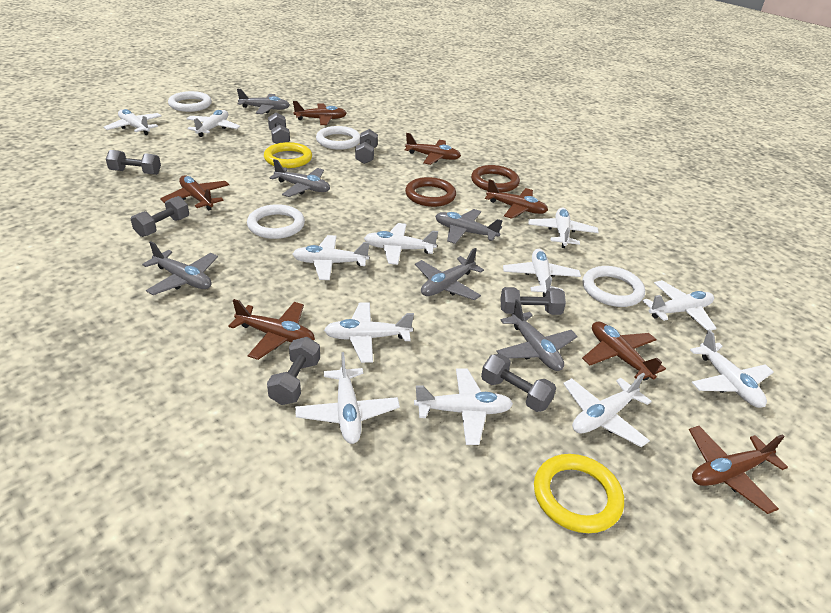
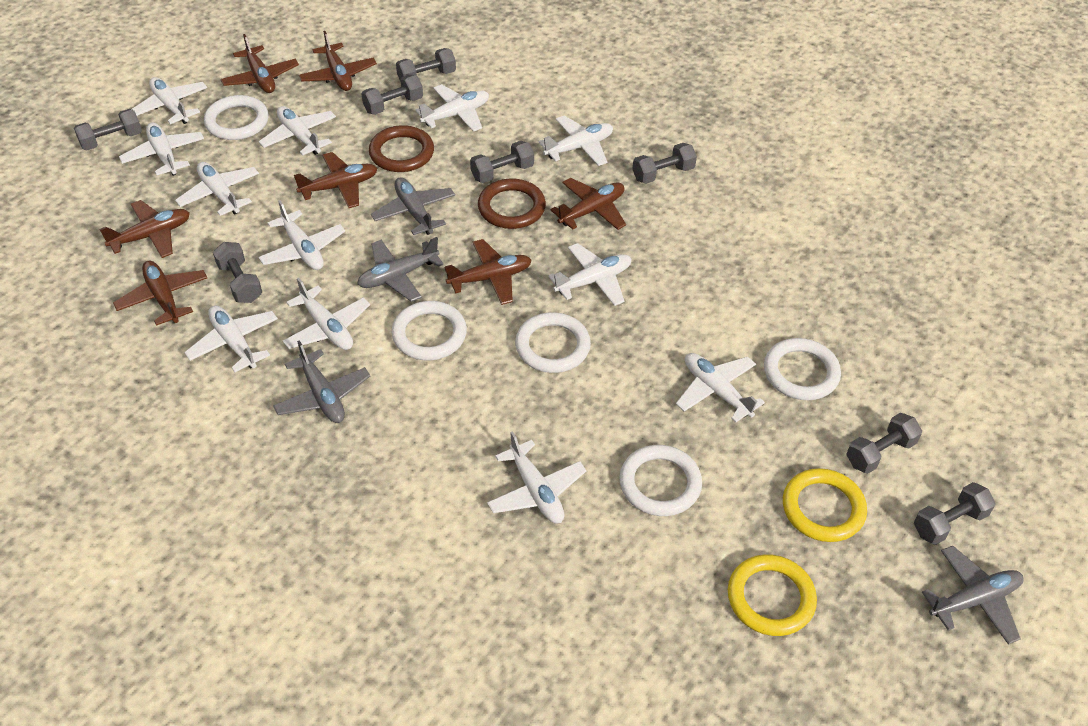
grey dumbbell: 7 -> 8
grey plane: 6 -> 4
white ring: 4 -> 5

